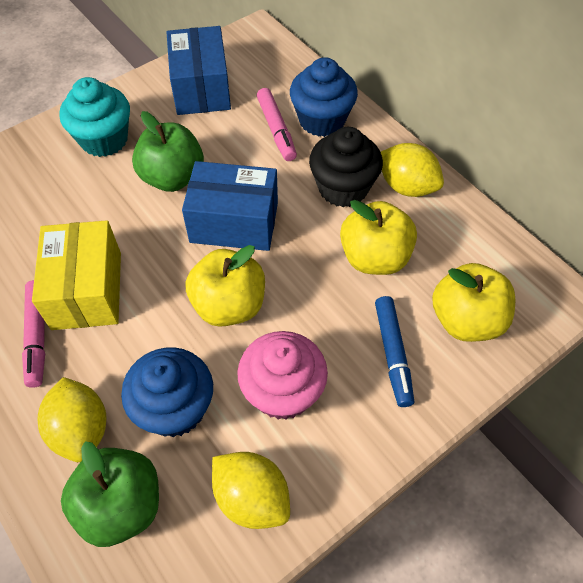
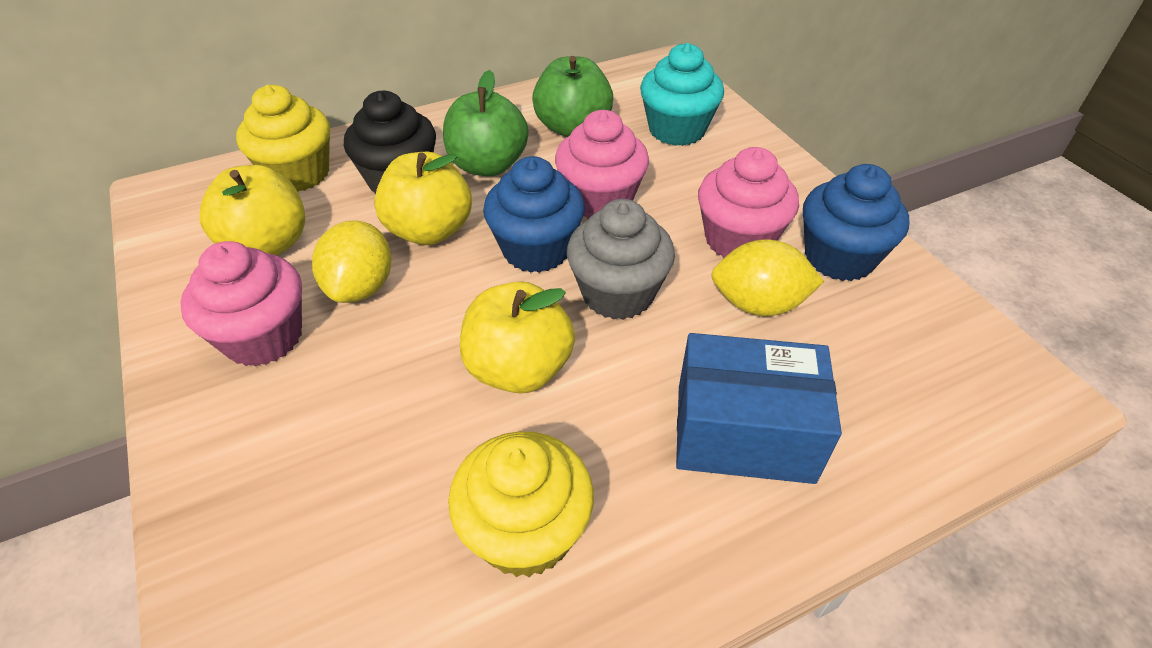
blue box: 2 -> 1
blue marker: 1 -> 0
grey cupcake: 0 -> 1
pink cupcake: 1 -> 3
pink marker: 2 -> 0
yellow box: 1 -> 0
yellow cupcake: 0 -> 2
yellow lemon: 3 -> 2

